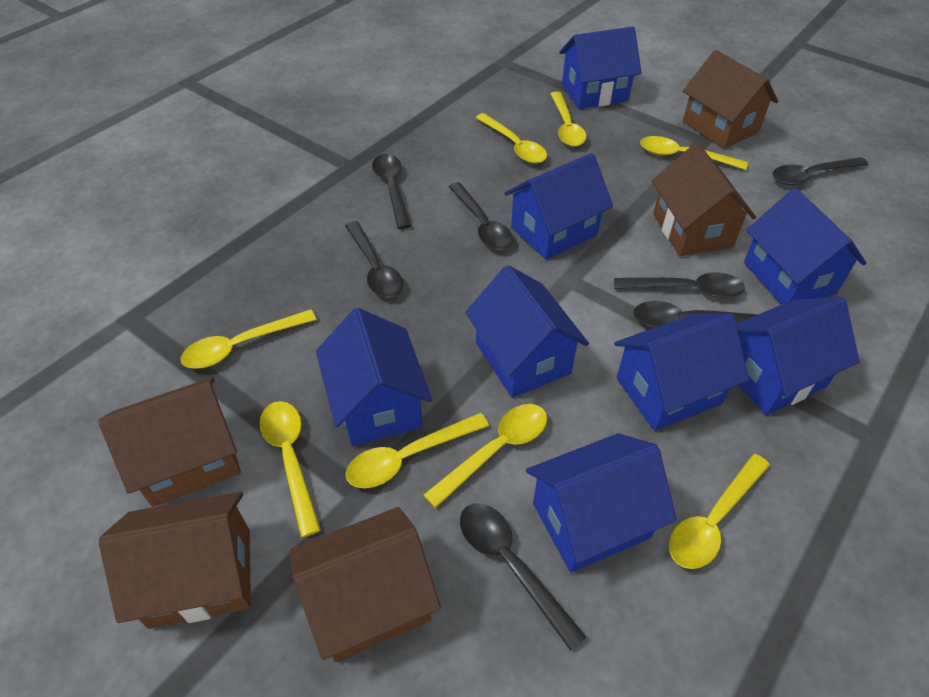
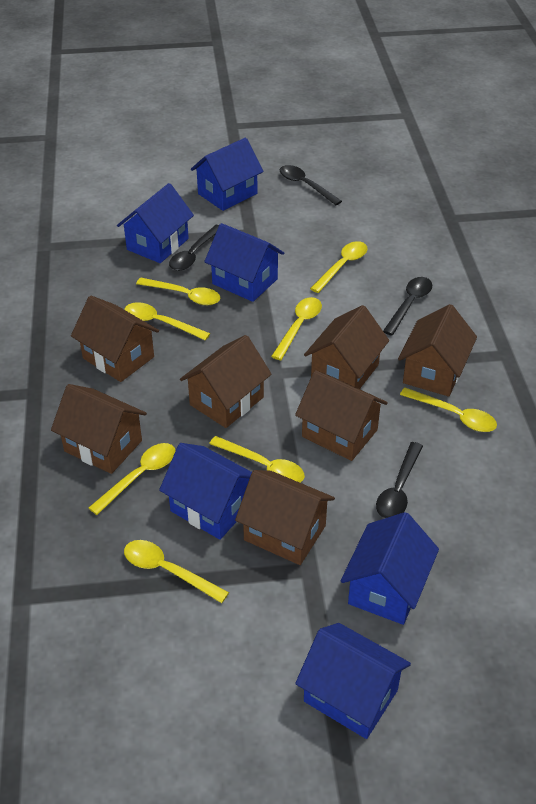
black spoon: 7 -> 4
blue house: 8 -> 6
brown house: 5 -> 7

